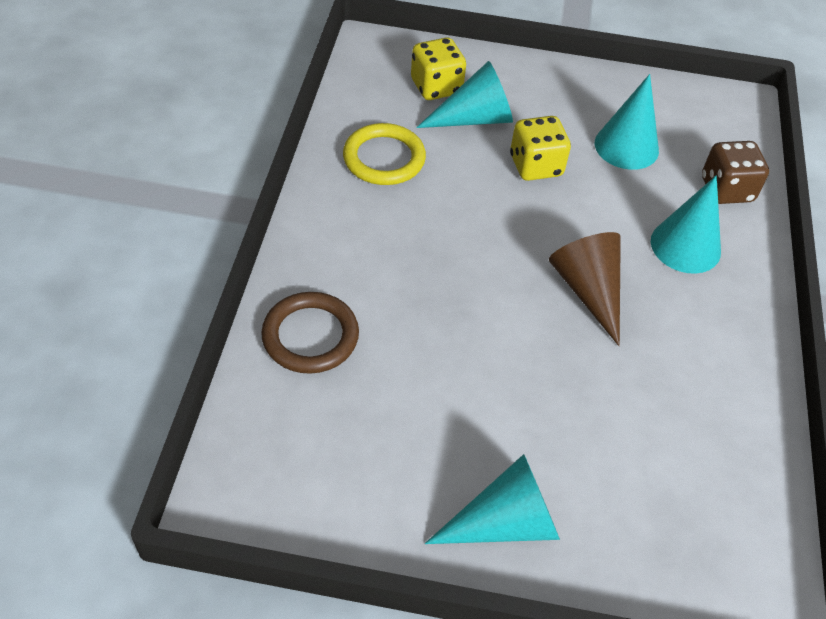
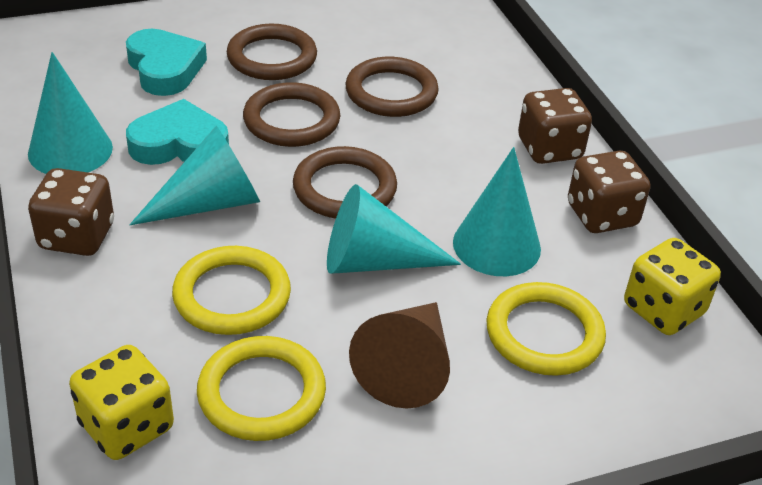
brown dice: 1 -> 3
brown ring: 1 -> 4
turquoise heart: 0 -> 2
yellow ring: 1 -> 3

